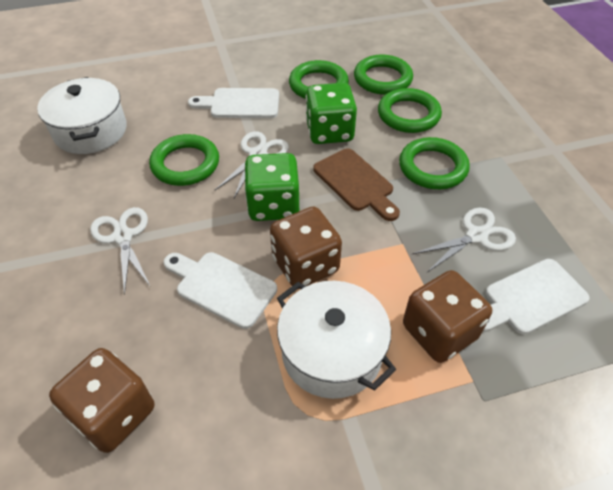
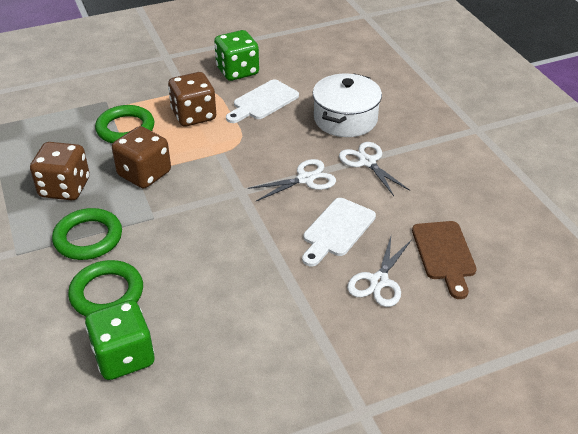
green ring: 5 -> 3
white cutting board: 3 -> 2
white pot: 2 -> 1

